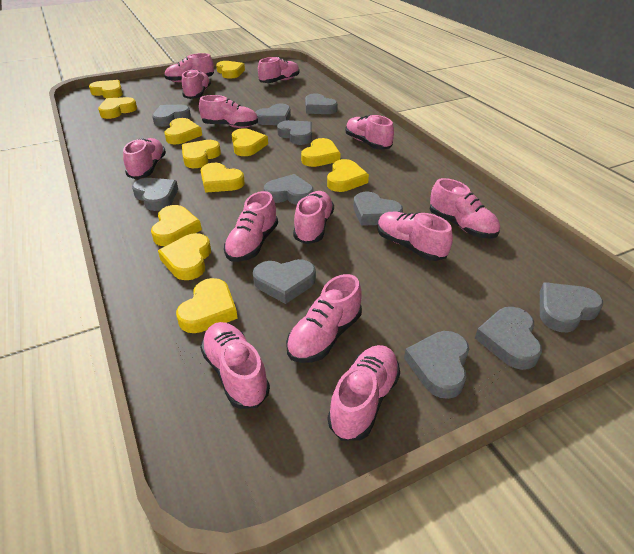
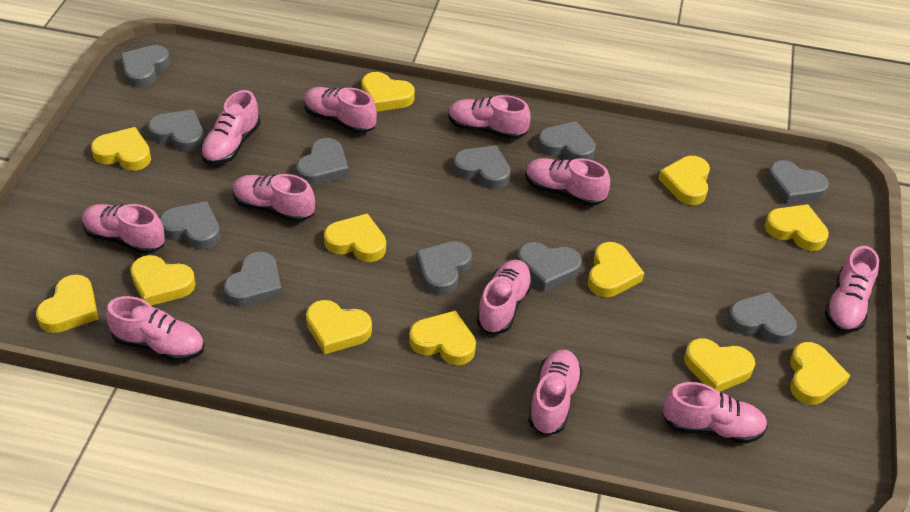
pink shoe: 13 -> 11

